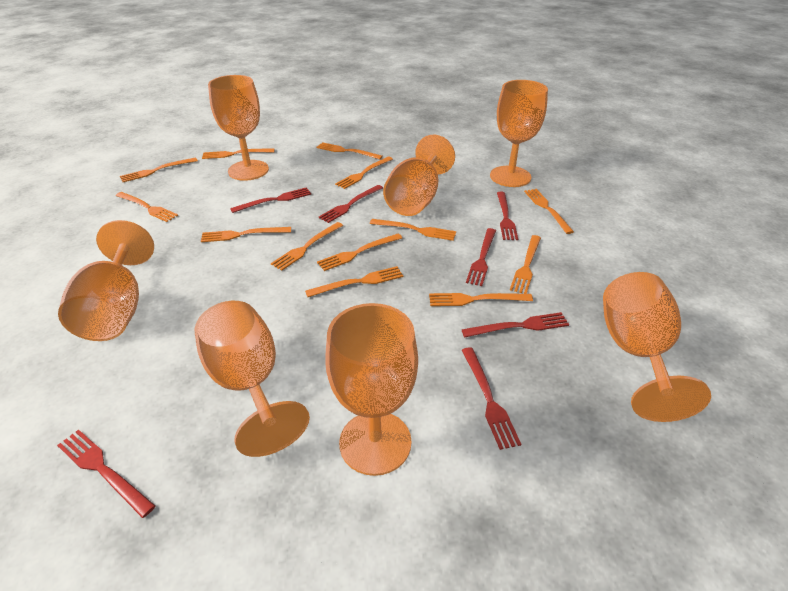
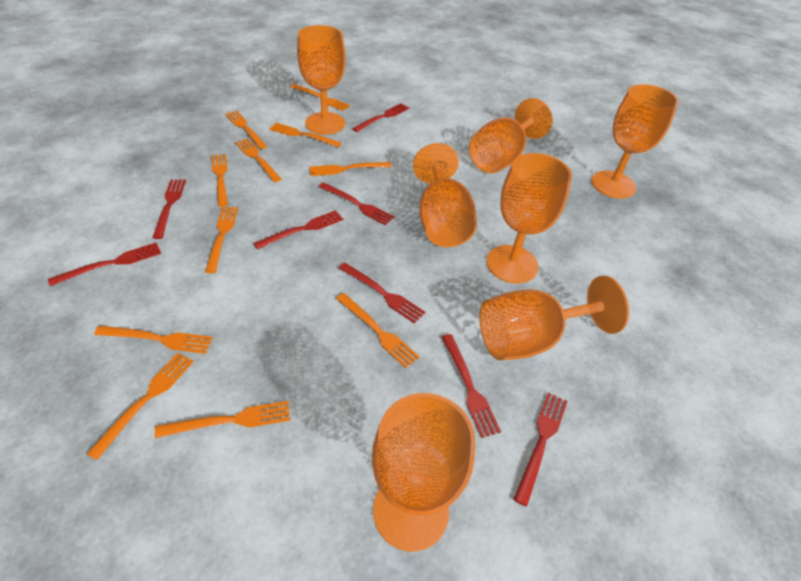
orange fork: 13 -> 11
red fork: 7 -> 8

